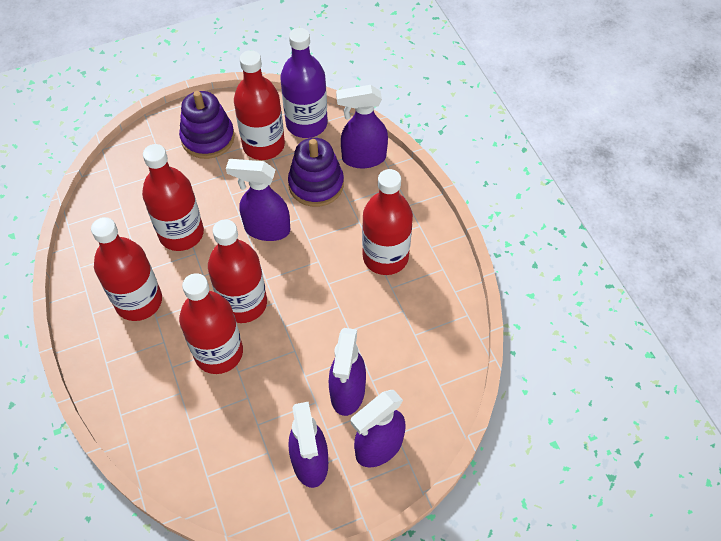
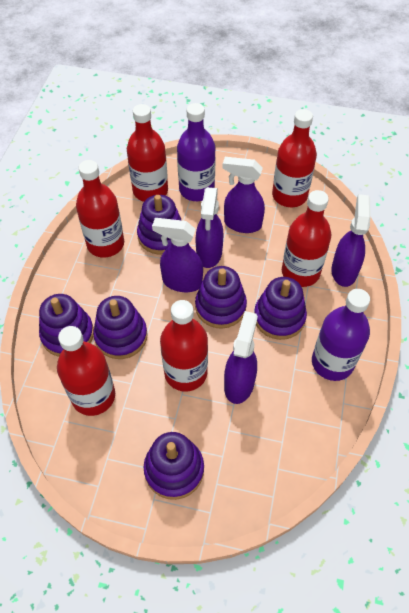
purple bottle: 1 -> 2
purple stacking toy: 2 -> 6

